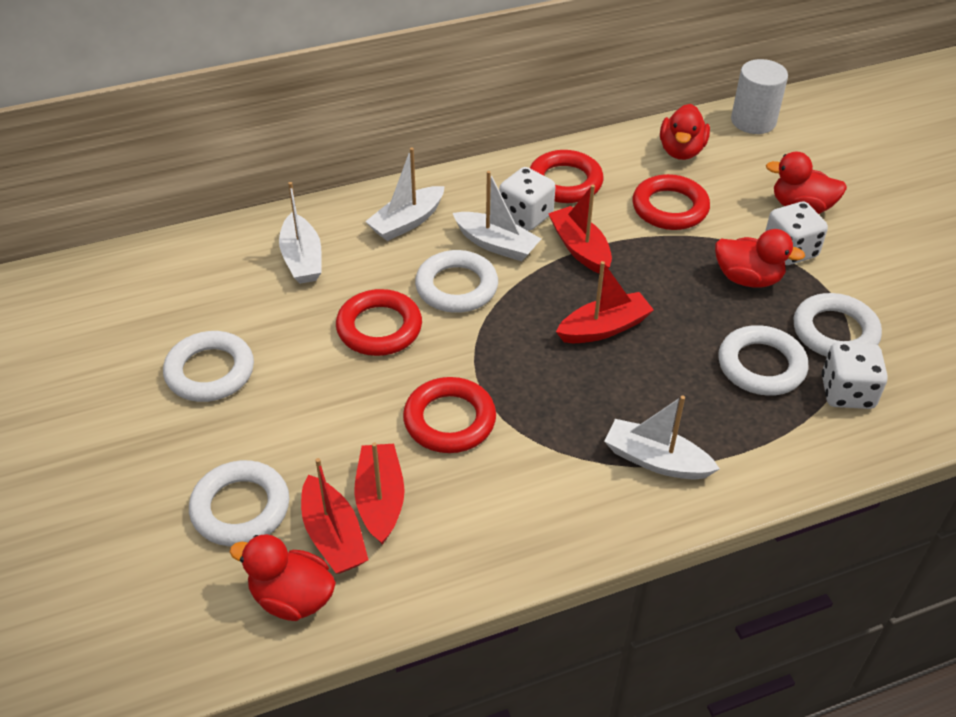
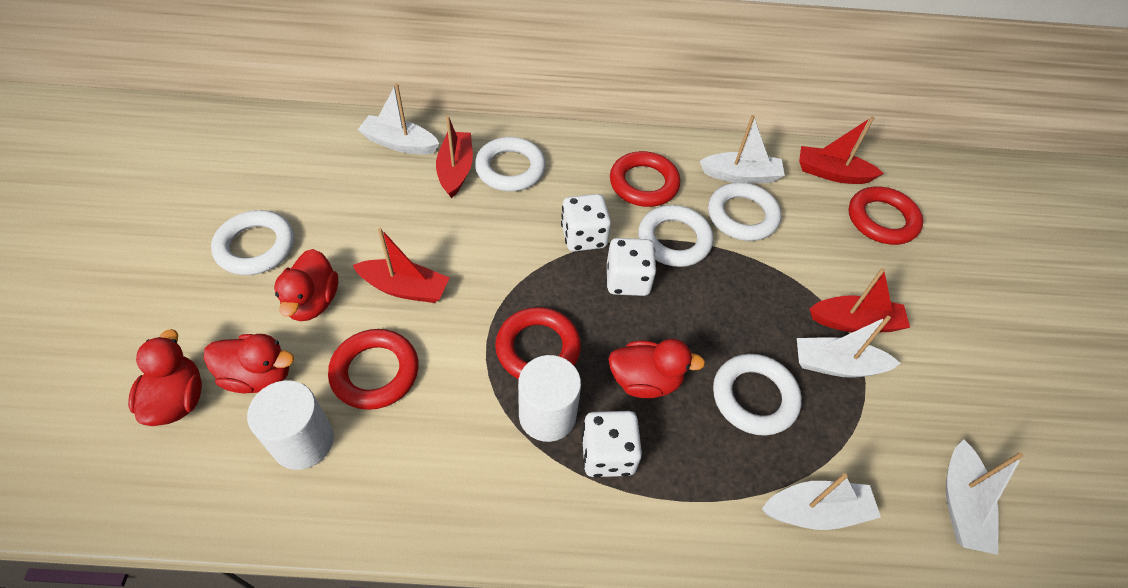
white boat: 4 -> 5
white cylinder: 1 -> 2

